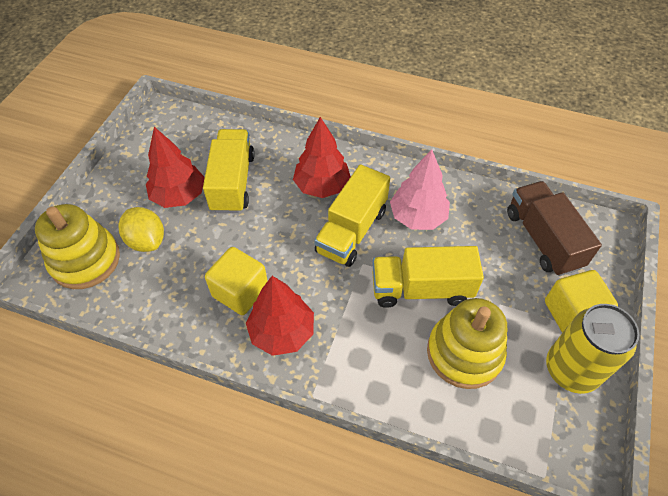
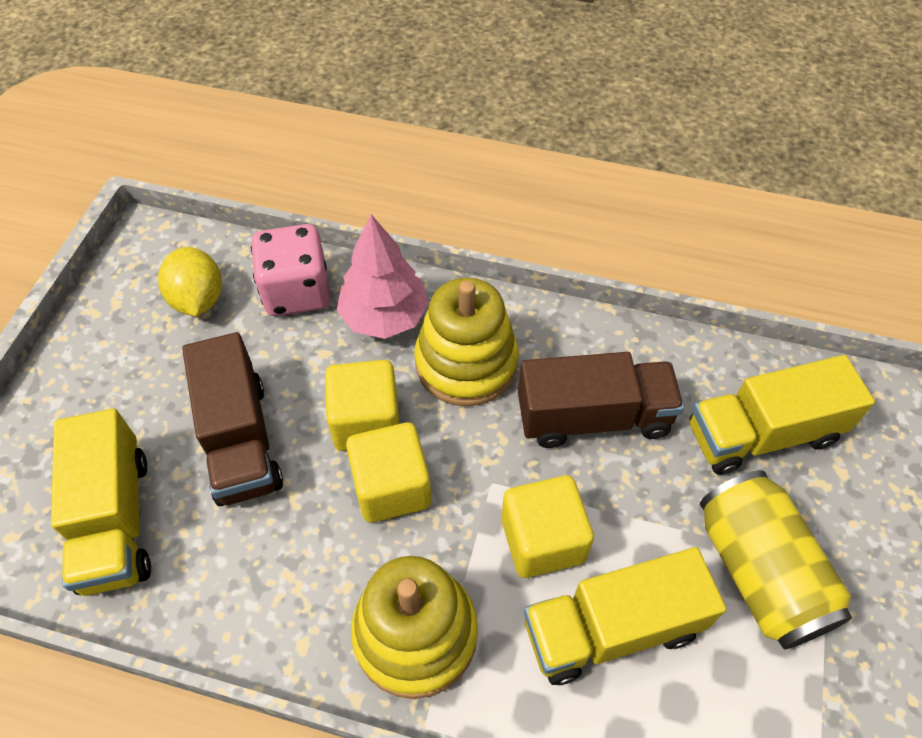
brown truck: 1 -> 2
pink dice: 0 -> 1
red tree: 3 -> 0
yellow cube: 2 -> 3

